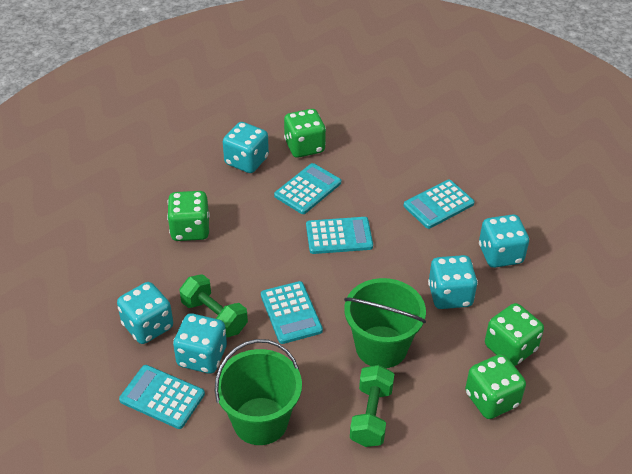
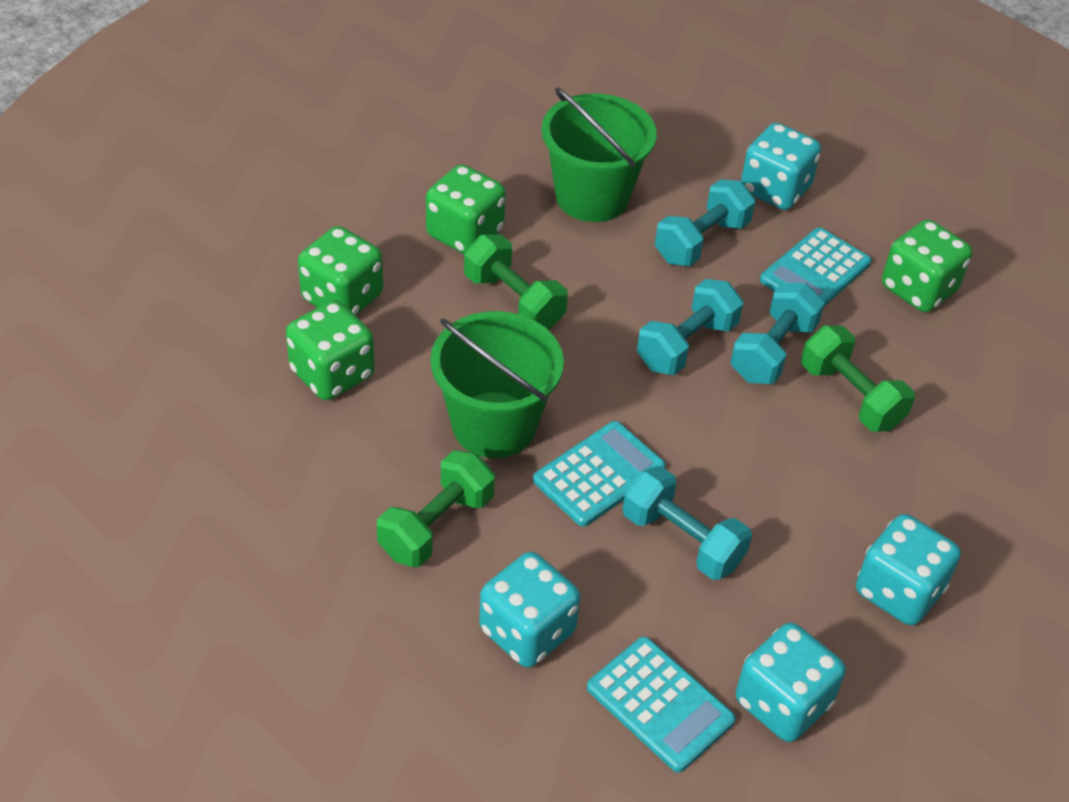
green dumbbell: 2 -> 3
turquoise calculator: 5 -> 3
turquoise dice: 5 -> 4
turquoise dumbbell: 0 -> 4

